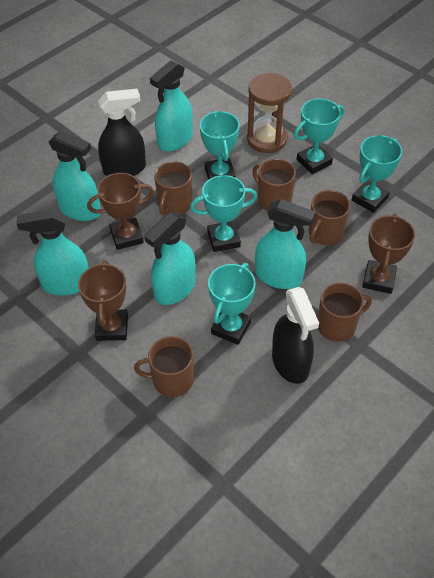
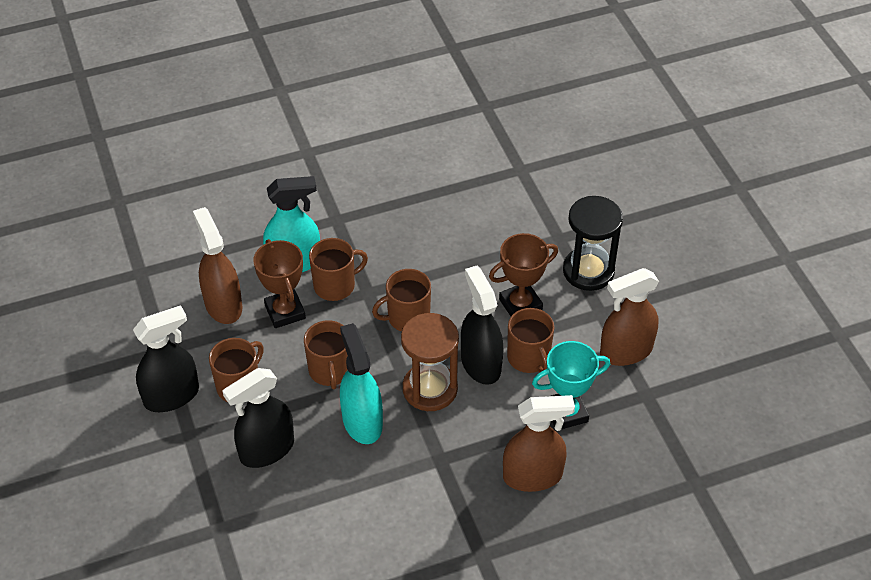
black hourglass: 0 -> 1
black spray bottle: 2 -> 3
brown spray bottle: 0 -> 3
brown trophy: 3 -> 2
turquoise spray bottle: 5 -> 2
turquoise trophy: 5 -> 1

